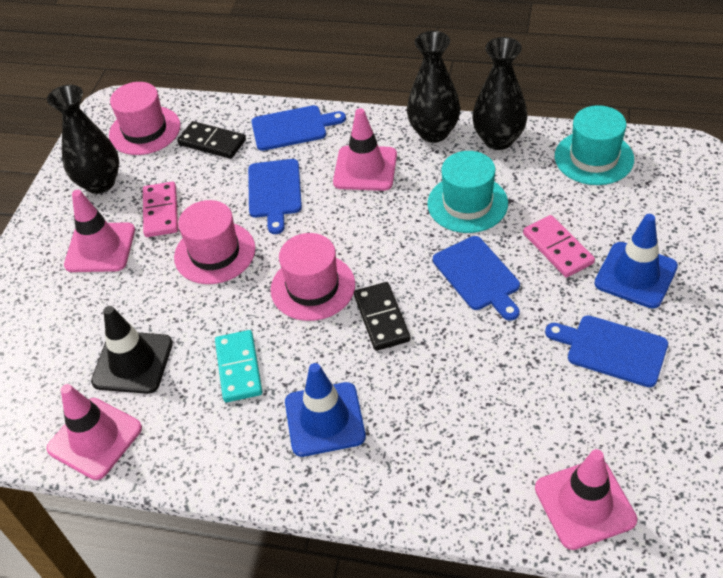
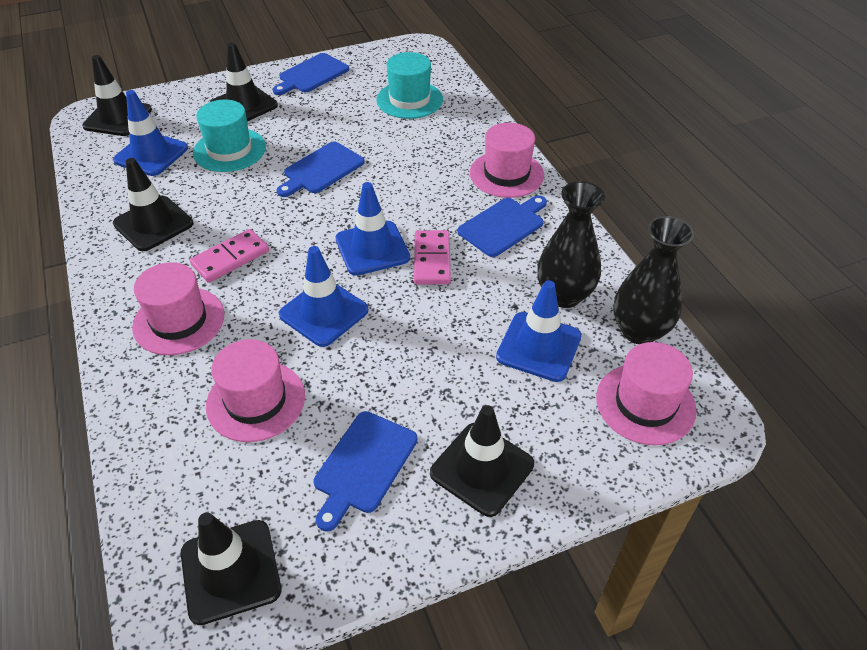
black domino: 2 -> 0
black traffic cone: 1 -> 5
black vase: 3 -> 2
blue traffic cone: 2 -> 4
pink hat: 3 -> 4
pink traffic cone: 4 -> 0
turquoise domino: 1 -> 0

